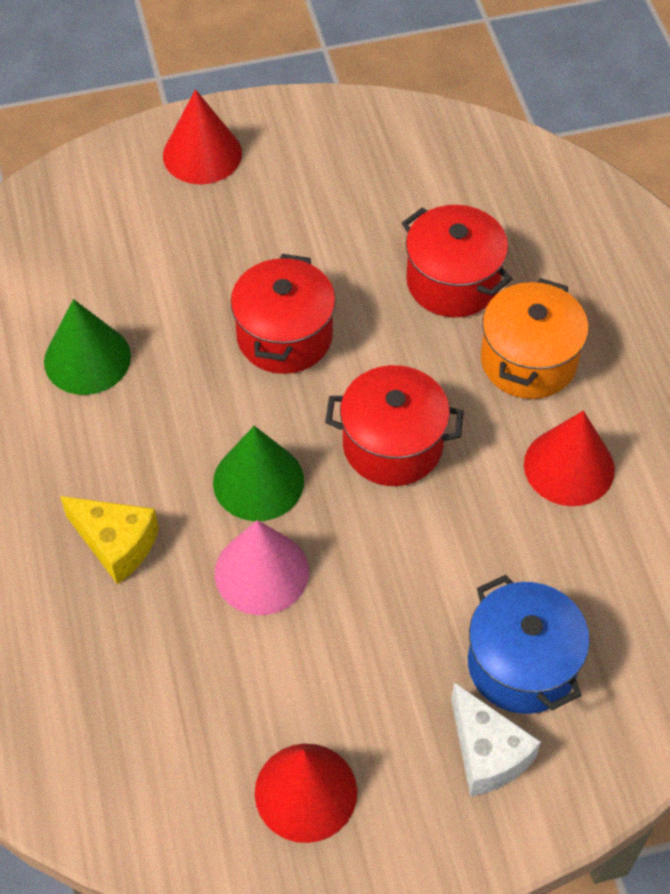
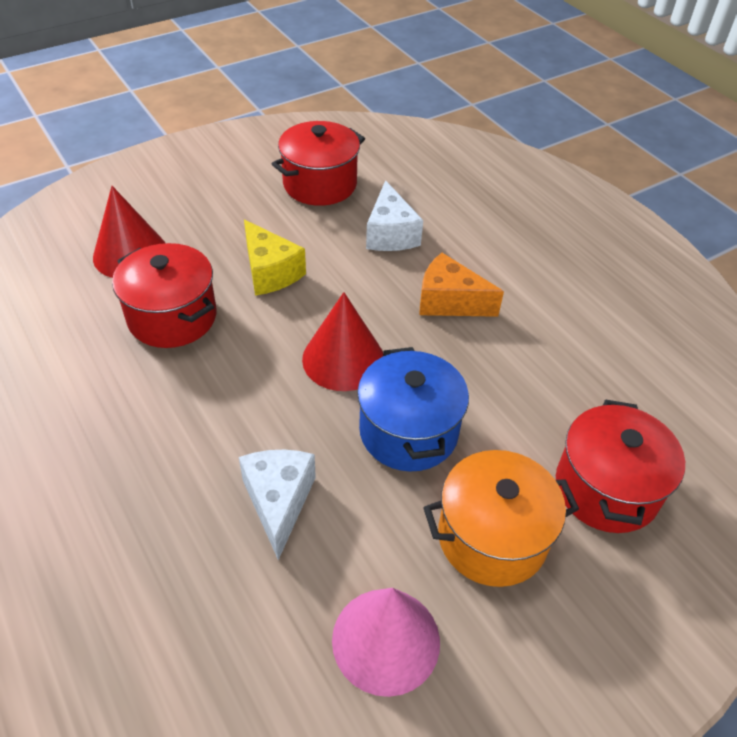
green cone: 2 -> 0
orange cheese: 0 -> 1
red cone: 3 -> 2
white cheese: 1 -> 2

